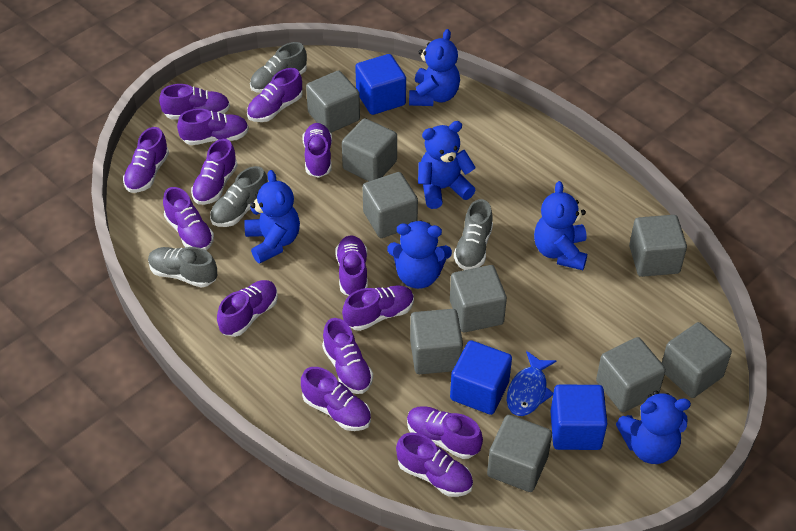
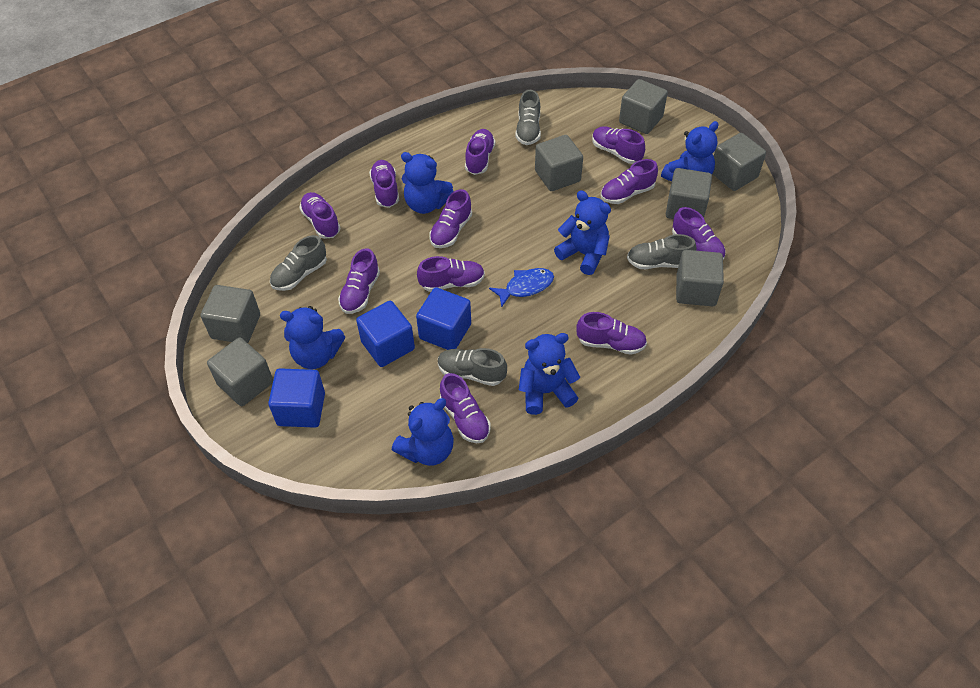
grey cube: 9 -> 7
purple shoe: 14 -> 11

